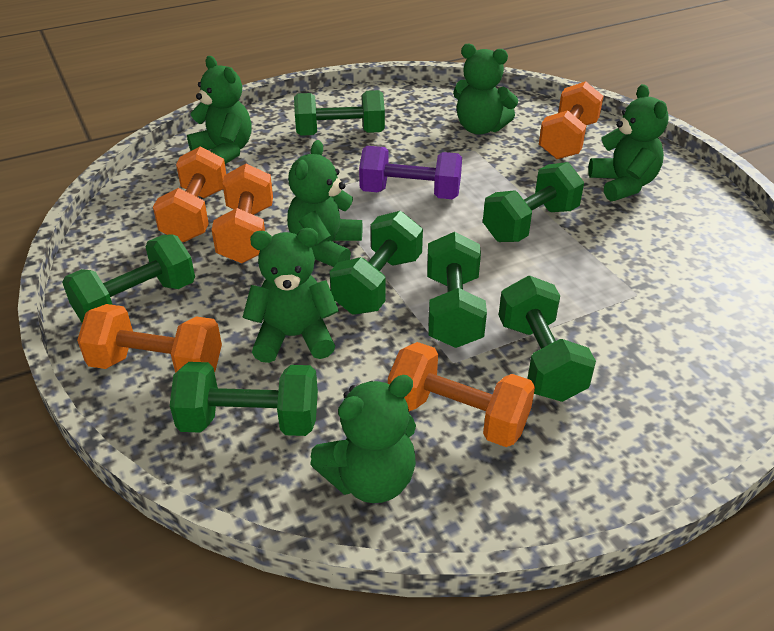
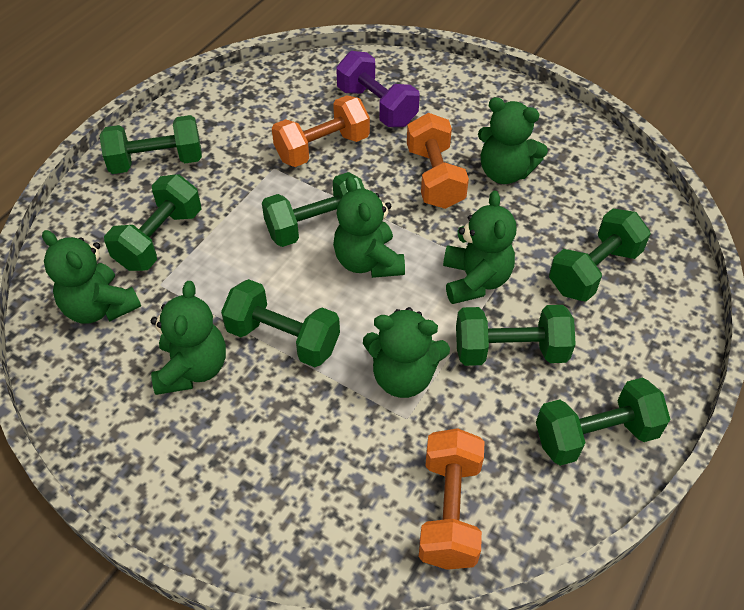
orange dumbbell: 5 -> 3

